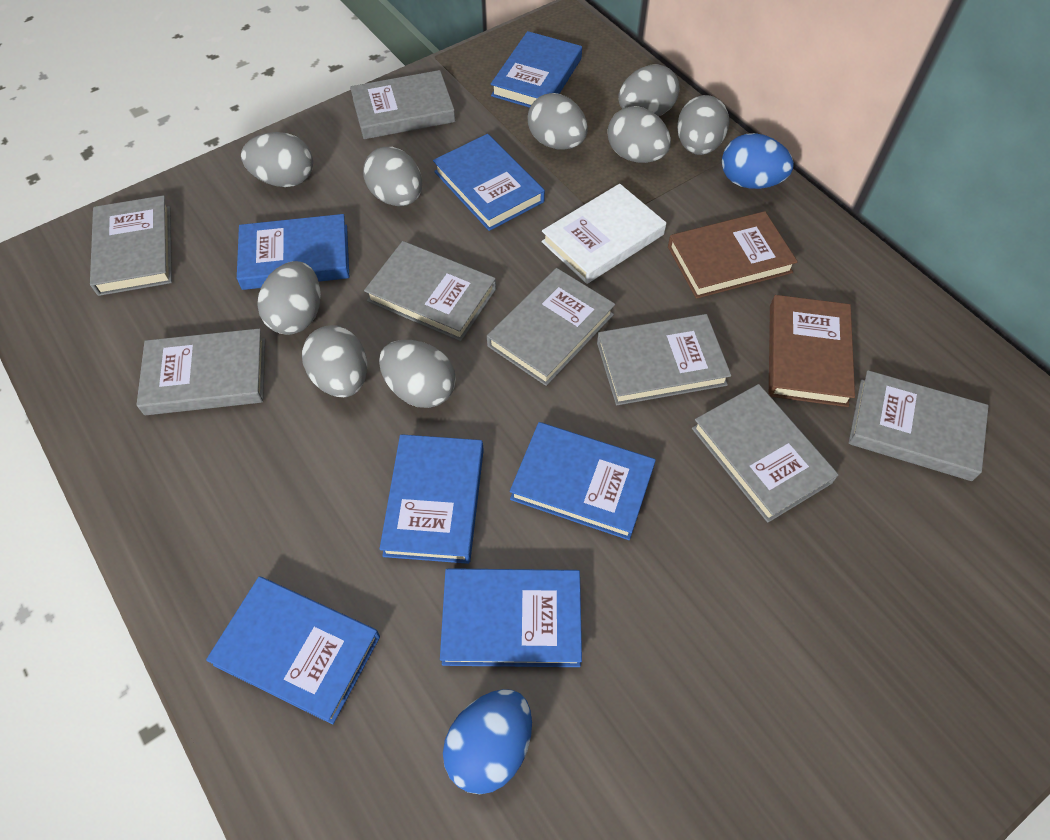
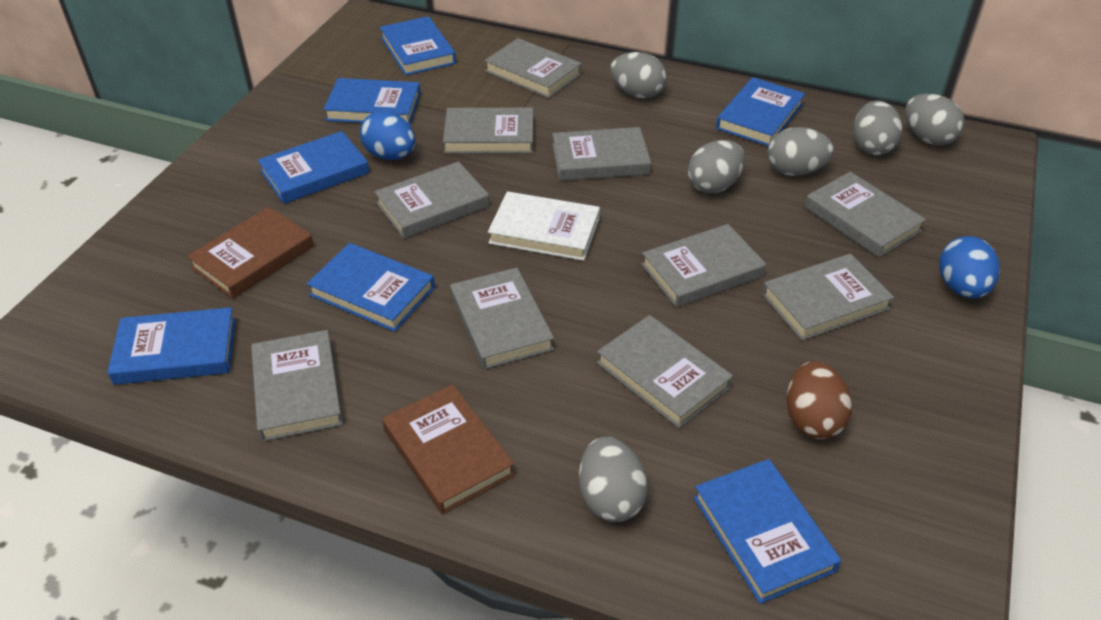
brown egg: 0 -> 1
grey book: 8 -> 10
grey egg: 9 -> 6

